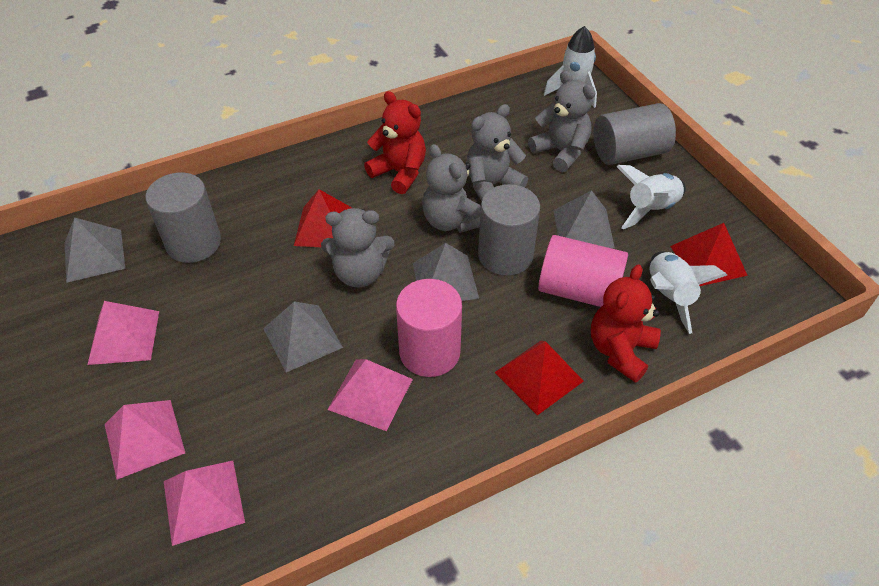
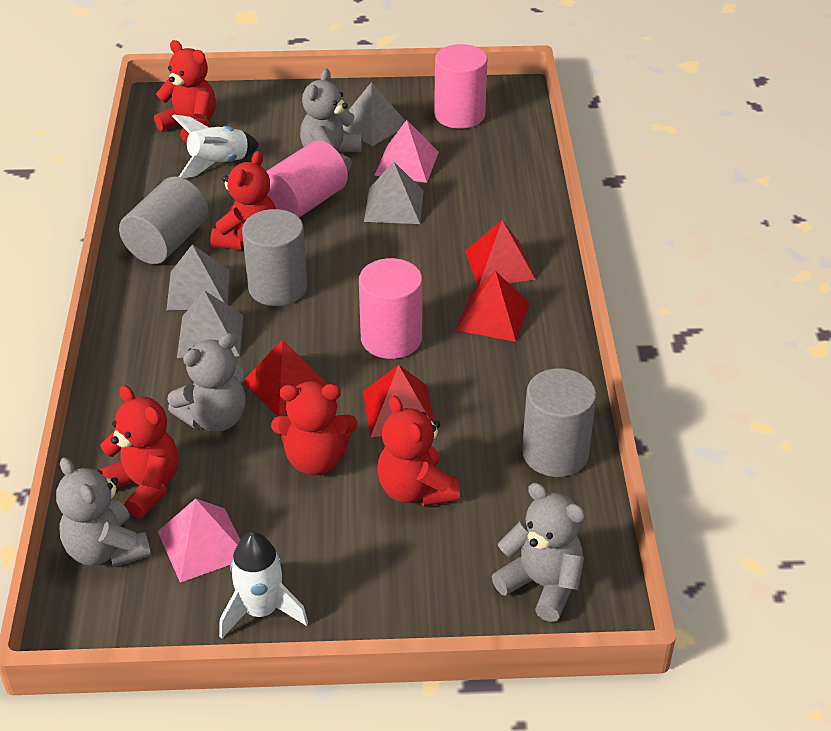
pink cylinder: 2 -> 3
pink pyramid: 4 -> 2
red pyramid: 3 -> 4
red teddy bear: 2 -> 5
white rocket: 3 -> 2

